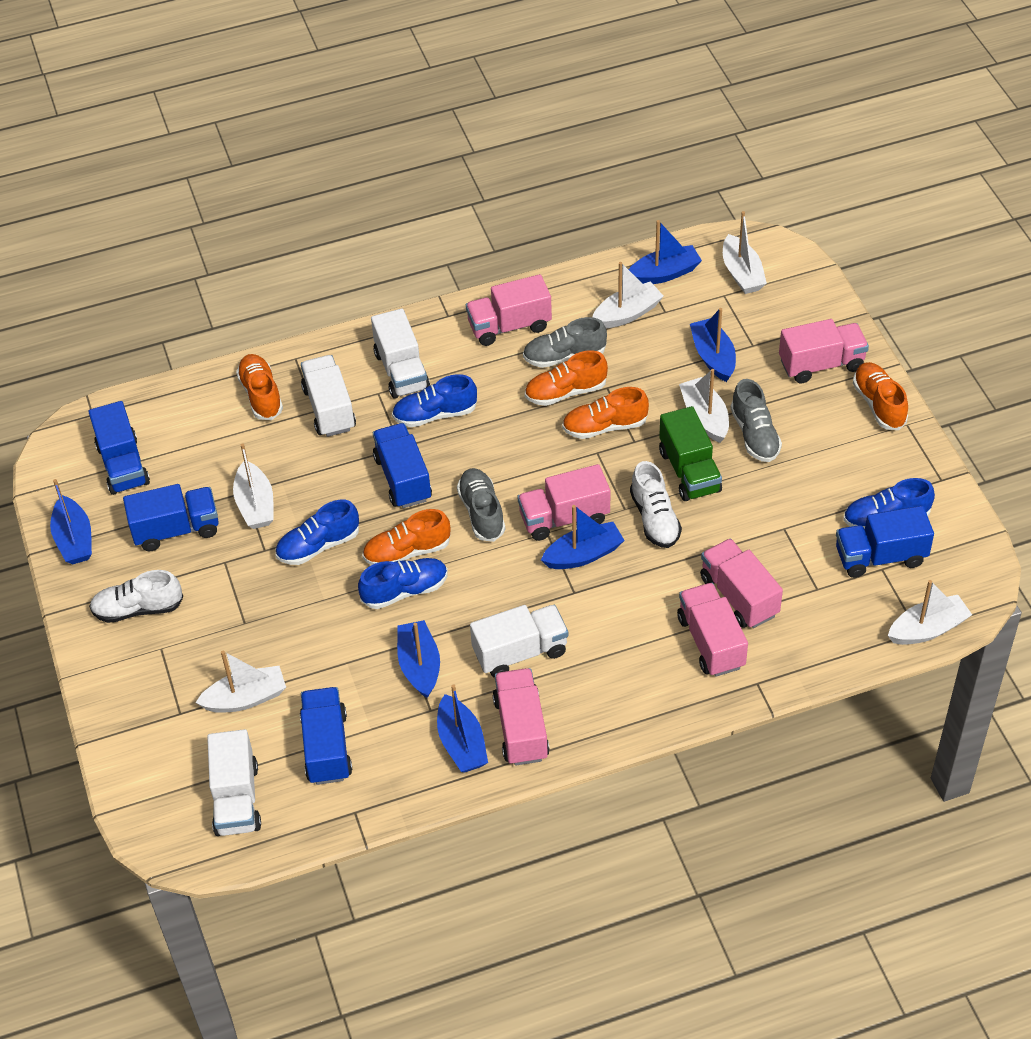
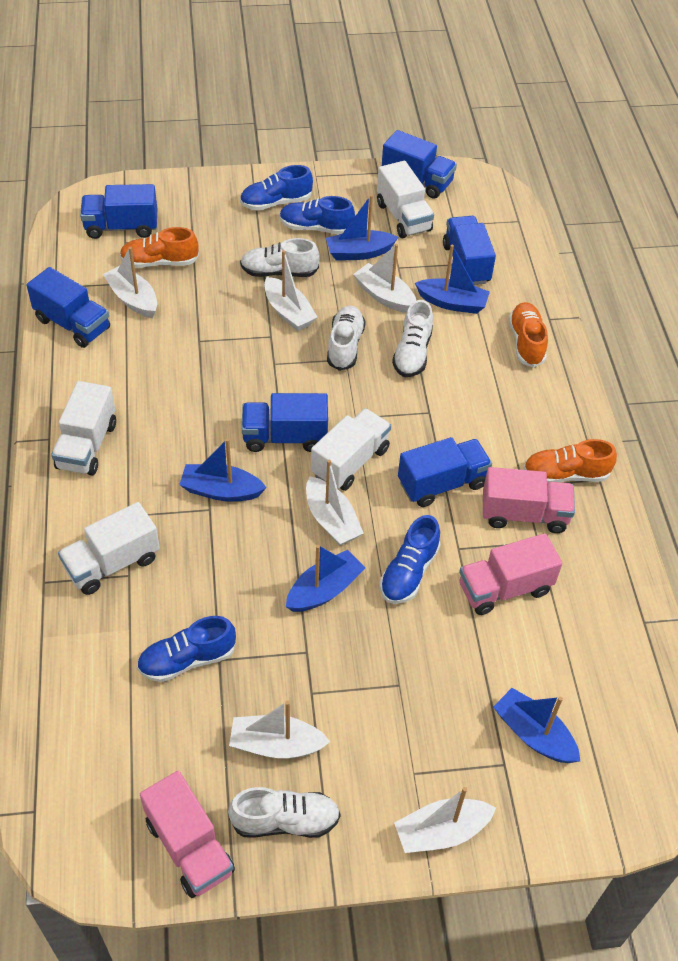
blue boat: 6 -> 5
blue truck: 5 -> 6
green truck: 1 -> 0
grey shoe: 3 -> 0
orange shoe: 5 -> 3
pink truck: 6 -> 3
white shoe: 2 -> 4

